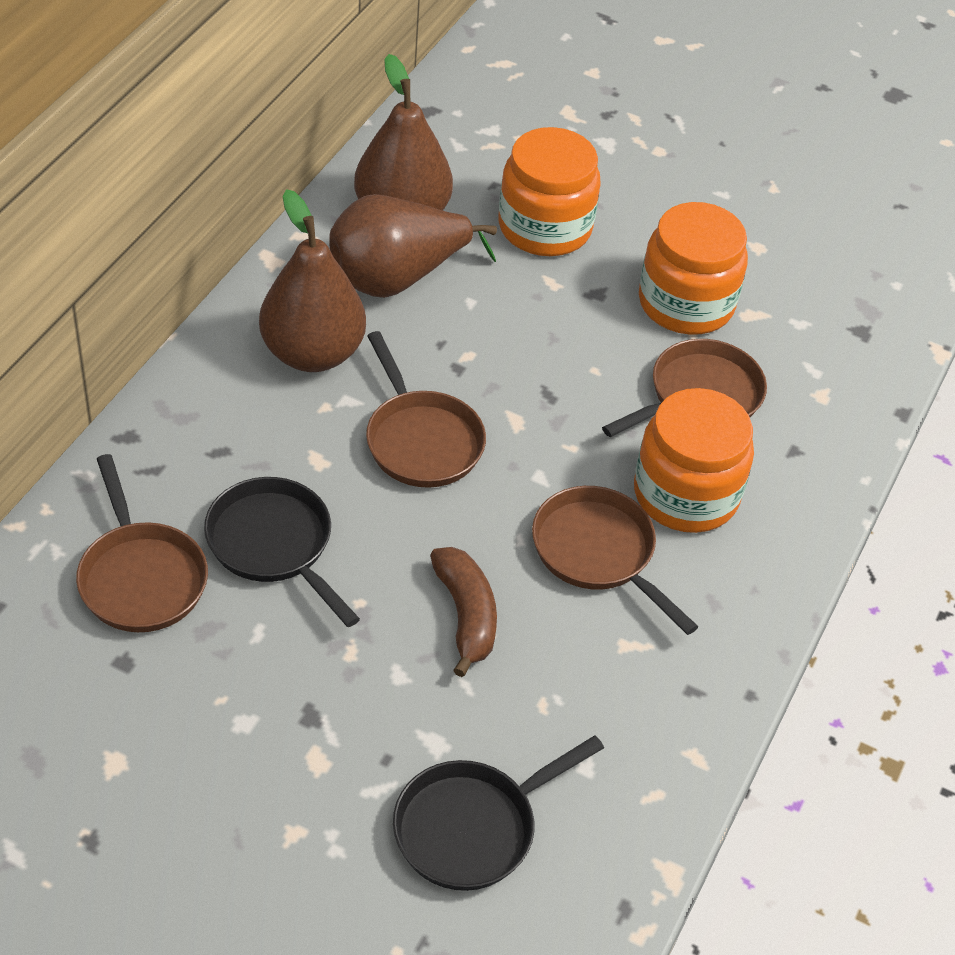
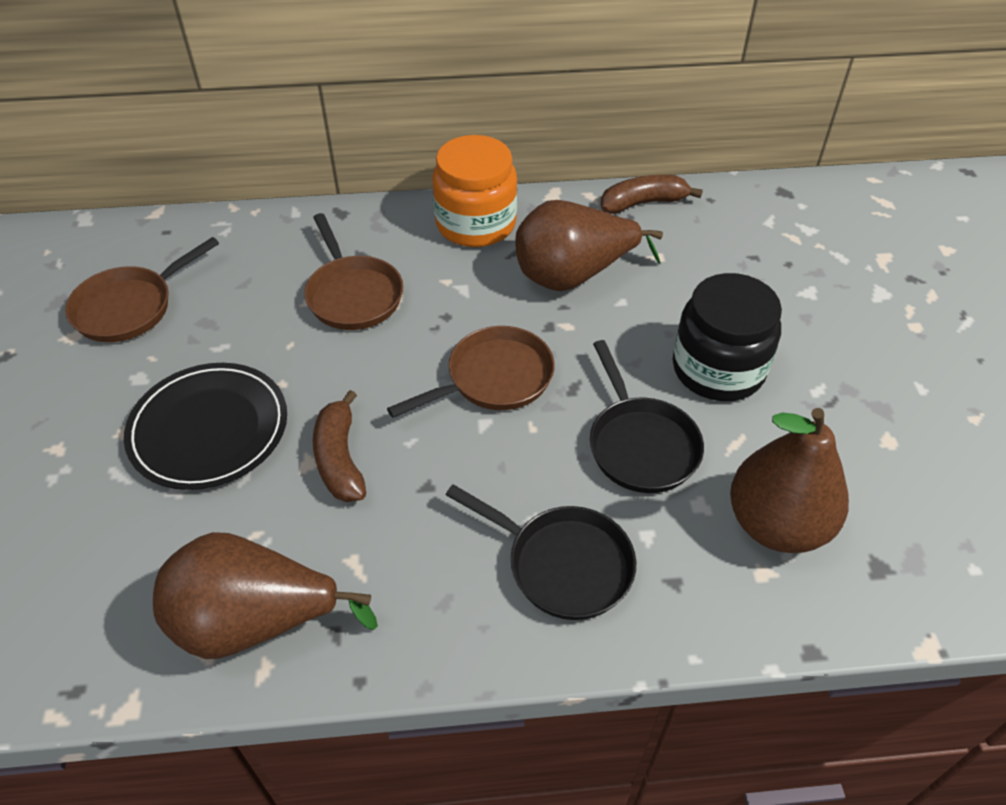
black jar: 0 -> 1
black plate: 0 -> 1
brown banana: 1 -> 2
brown pan: 4 -> 3
orange jar: 3 -> 1

